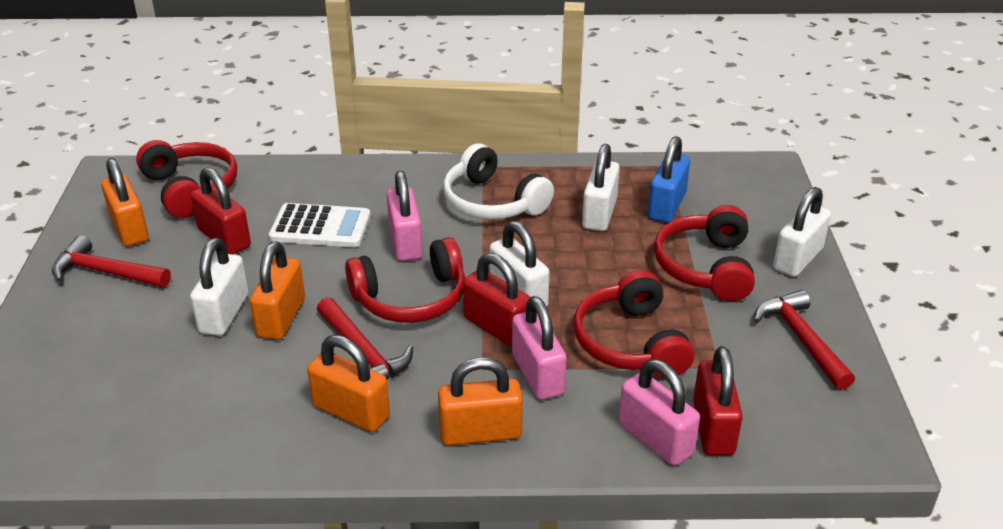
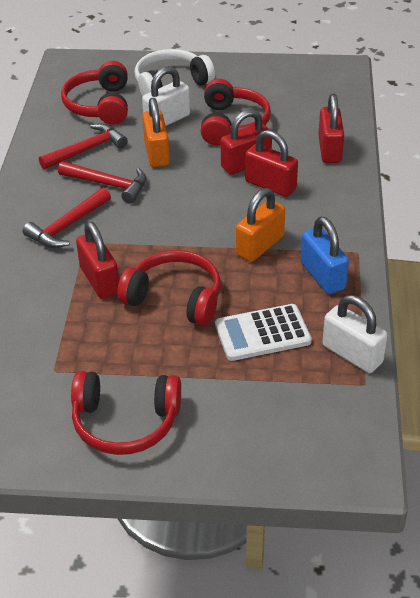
orange padlock: 4 -> 2
pink padlock: 3 -> 0
red padlock: 3 -> 4
white padlock: 4 -> 2

